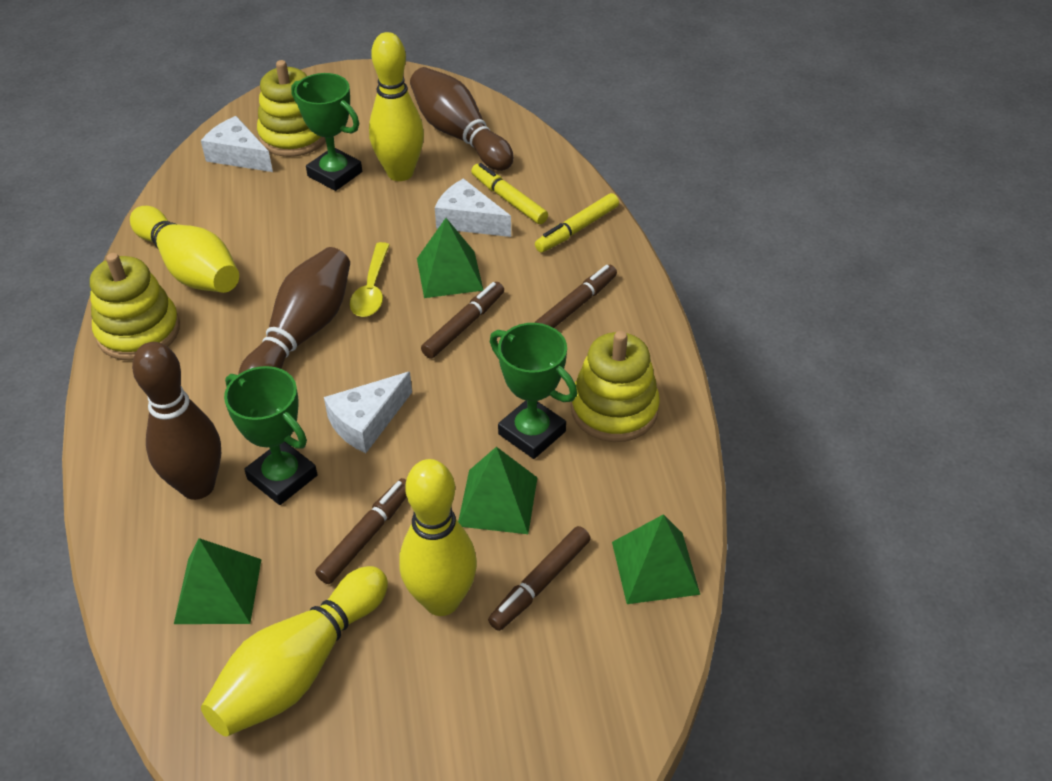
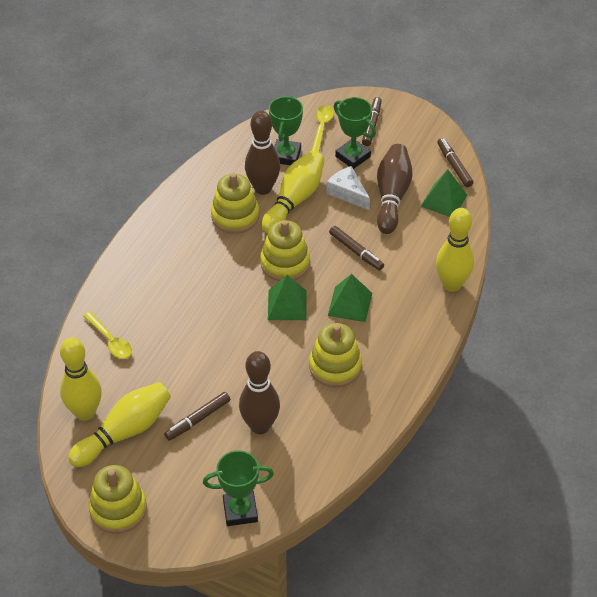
green pyramid: 4 -> 3
white cheese: 3 -> 1
yellow marker: 2 -> 0
yellow spoon: 1 -> 2
yellow stacking toy: 3 -> 4

